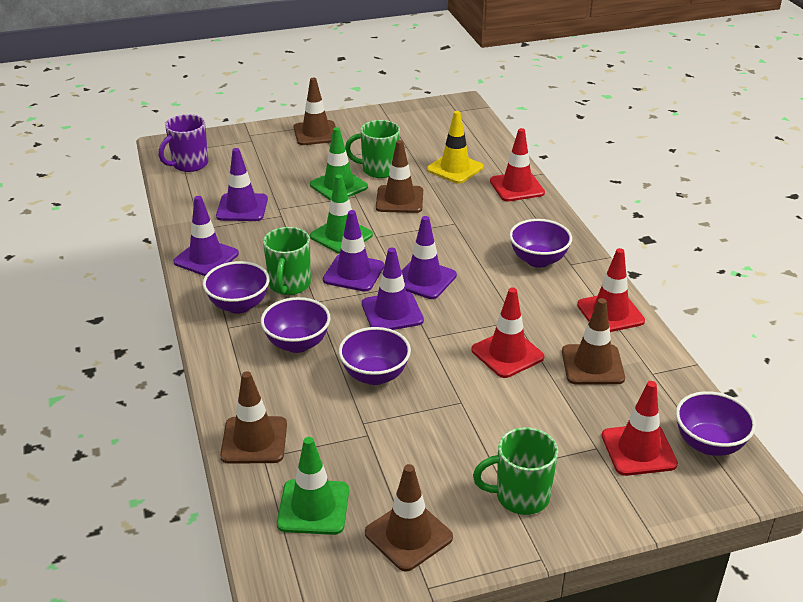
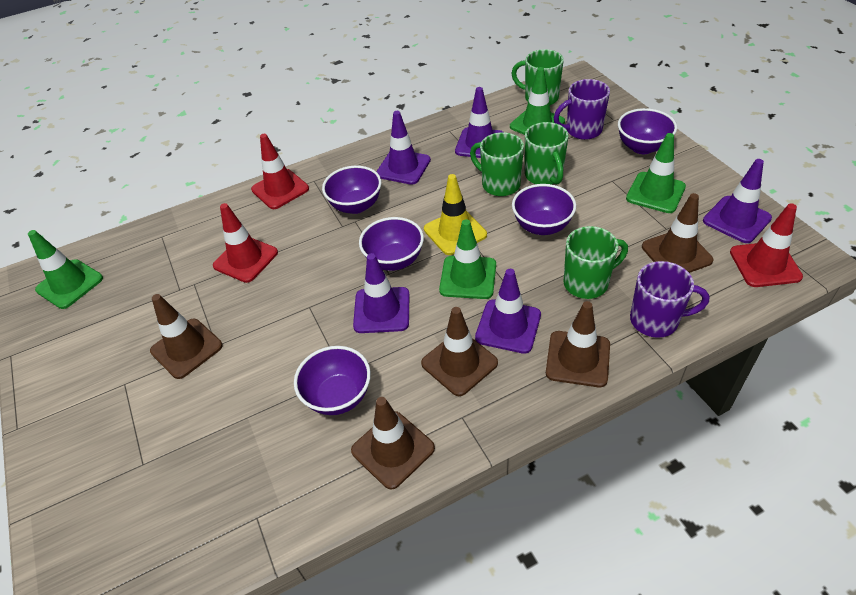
green mug: 3 -> 4
green traffic cone: 3 -> 4
purple mug: 1 -> 2
red traffic cone: 4 -> 3

